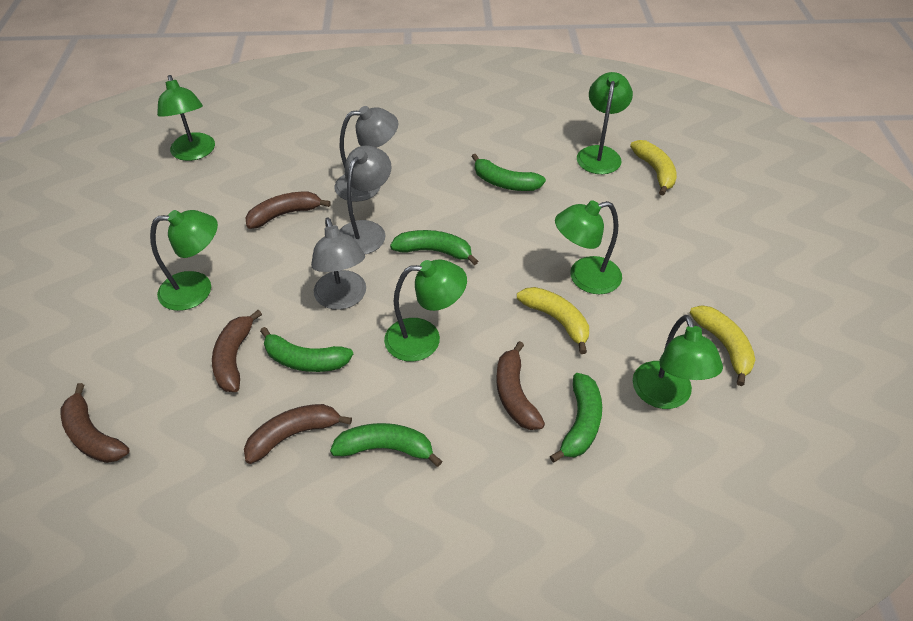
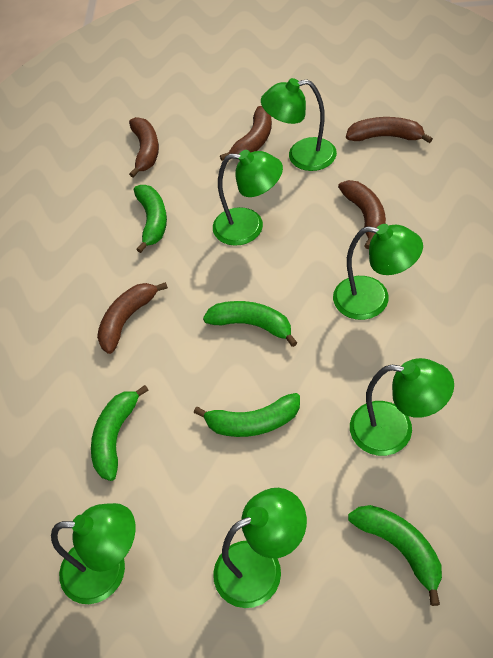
grey lamp: 3 -> 0
yellow banana: 3 -> 0

